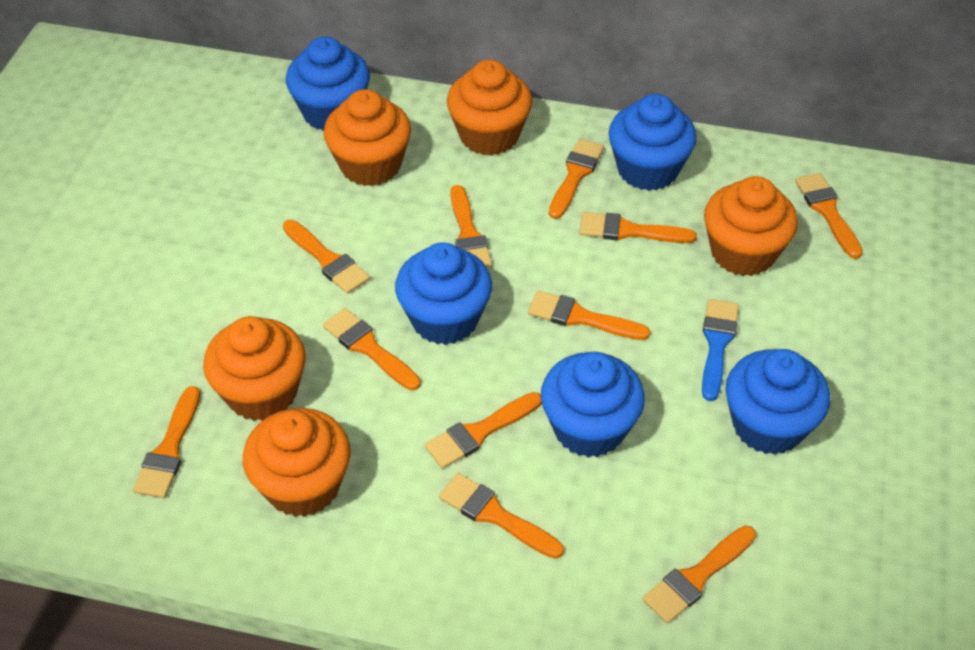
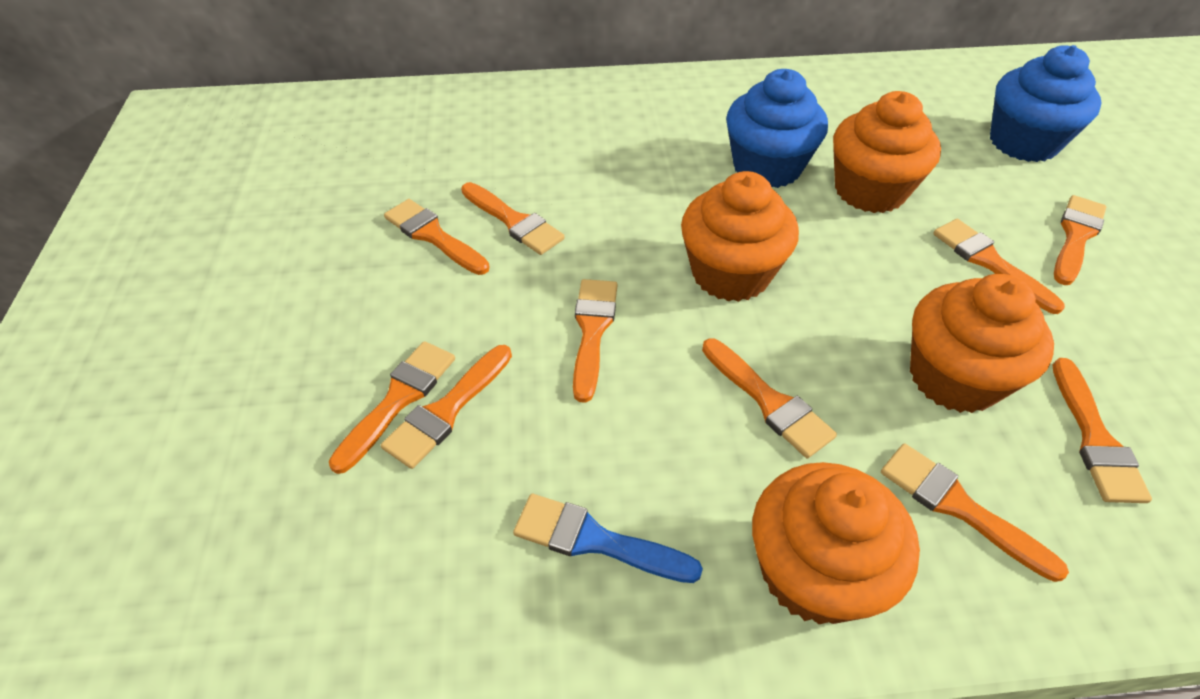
blue cupcake: 5 -> 2
orange brush: 11 -> 10
orange cupcake: 5 -> 4

